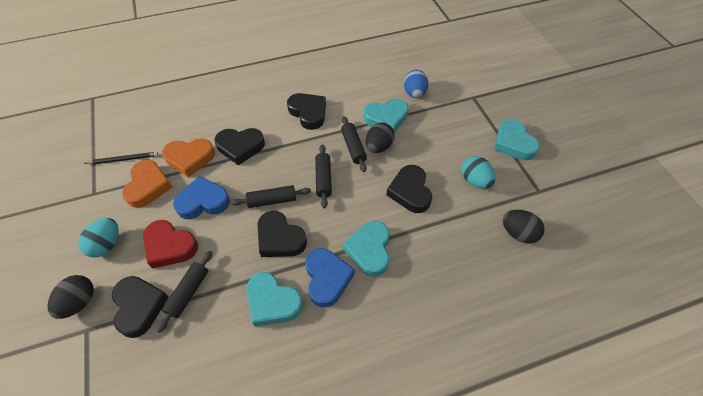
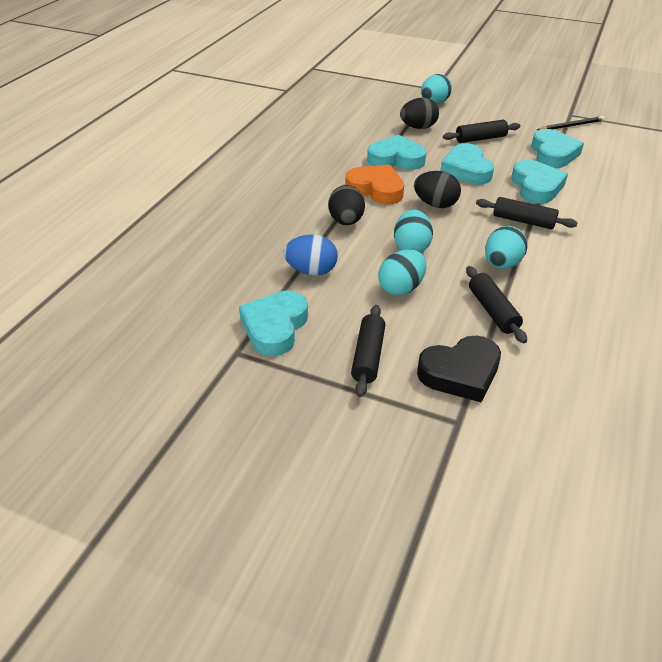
black heart: 5 -> 1
blue heart: 2 -> 0
orange heart: 2 -> 1
red heart: 1 -> 0
turquoise egg: 2 -> 4
turquoise heart: 4 -> 5

